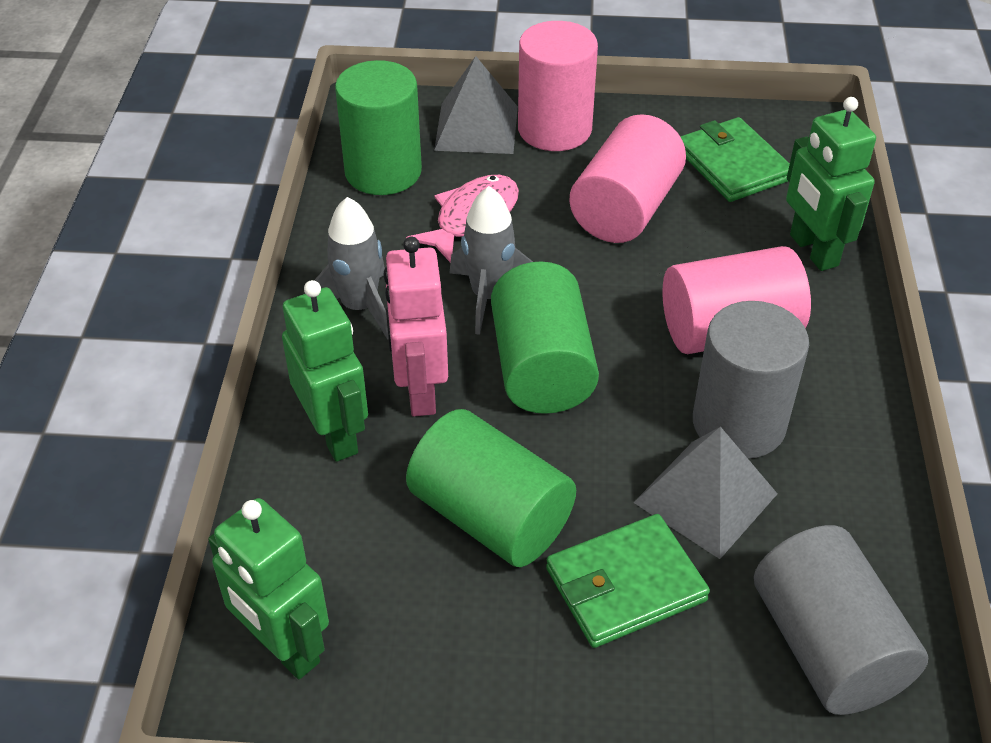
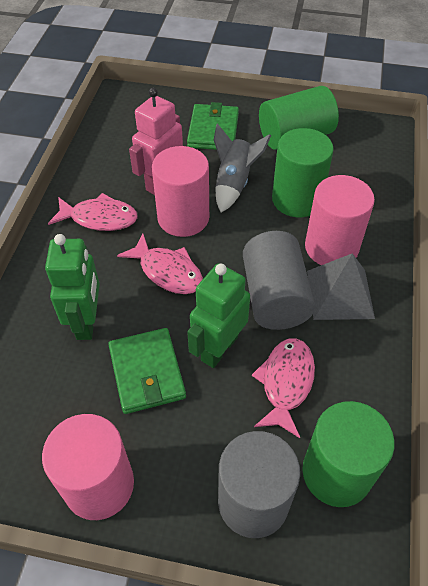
green robot: 3 -> 2
grey pyramid: 2 -> 1
grey rocket: 2 -> 1
pink fish: 1 -> 3

